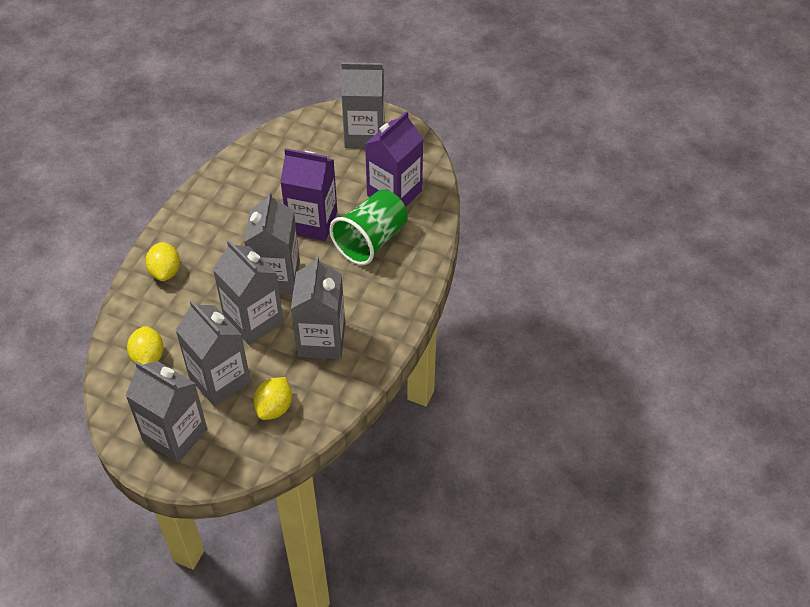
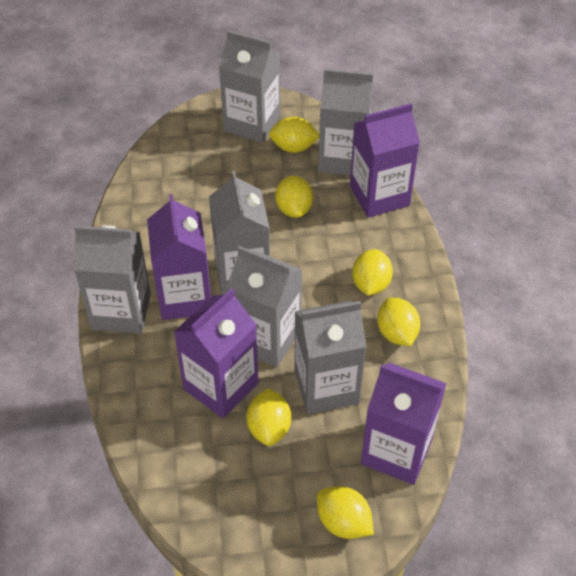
green cup: 1 -> 0
purple carton: 2 -> 4
yellow lemon: 3 -> 6

